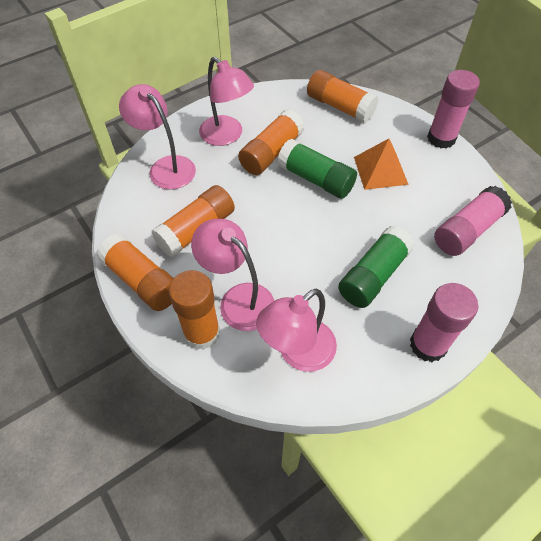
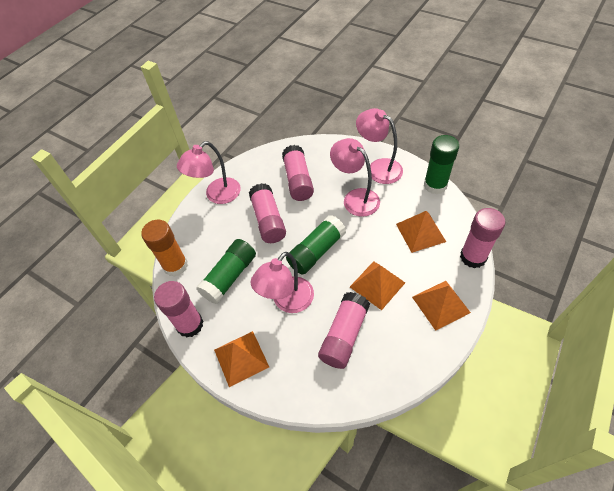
green glue stick: 2 -> 3
orange glue stick: 5 -> 1
orange pyramid: 1 -> 4
pink glue stick: 3 -> 5

